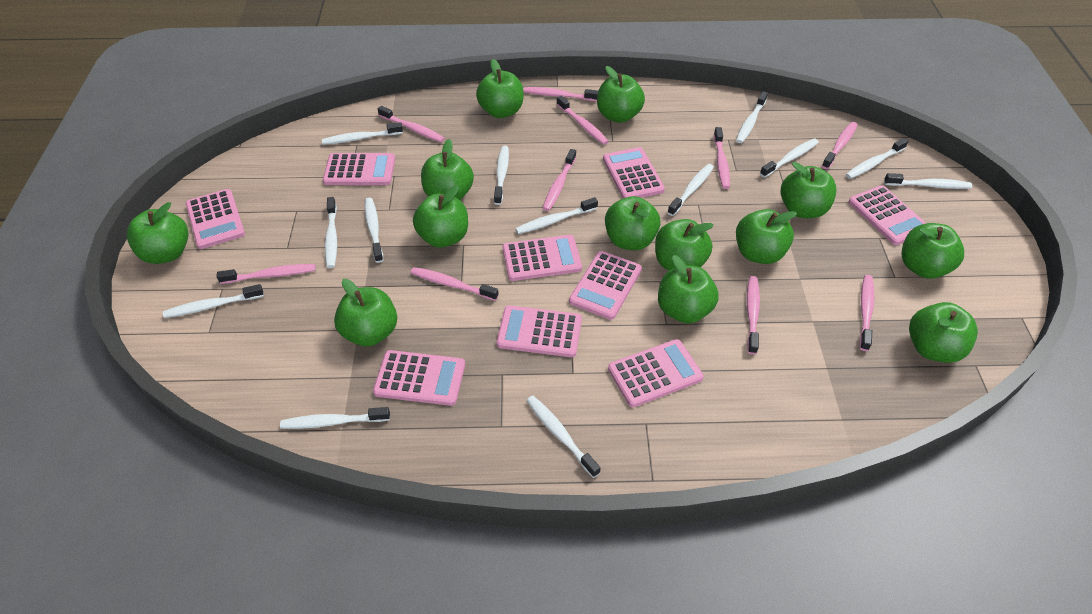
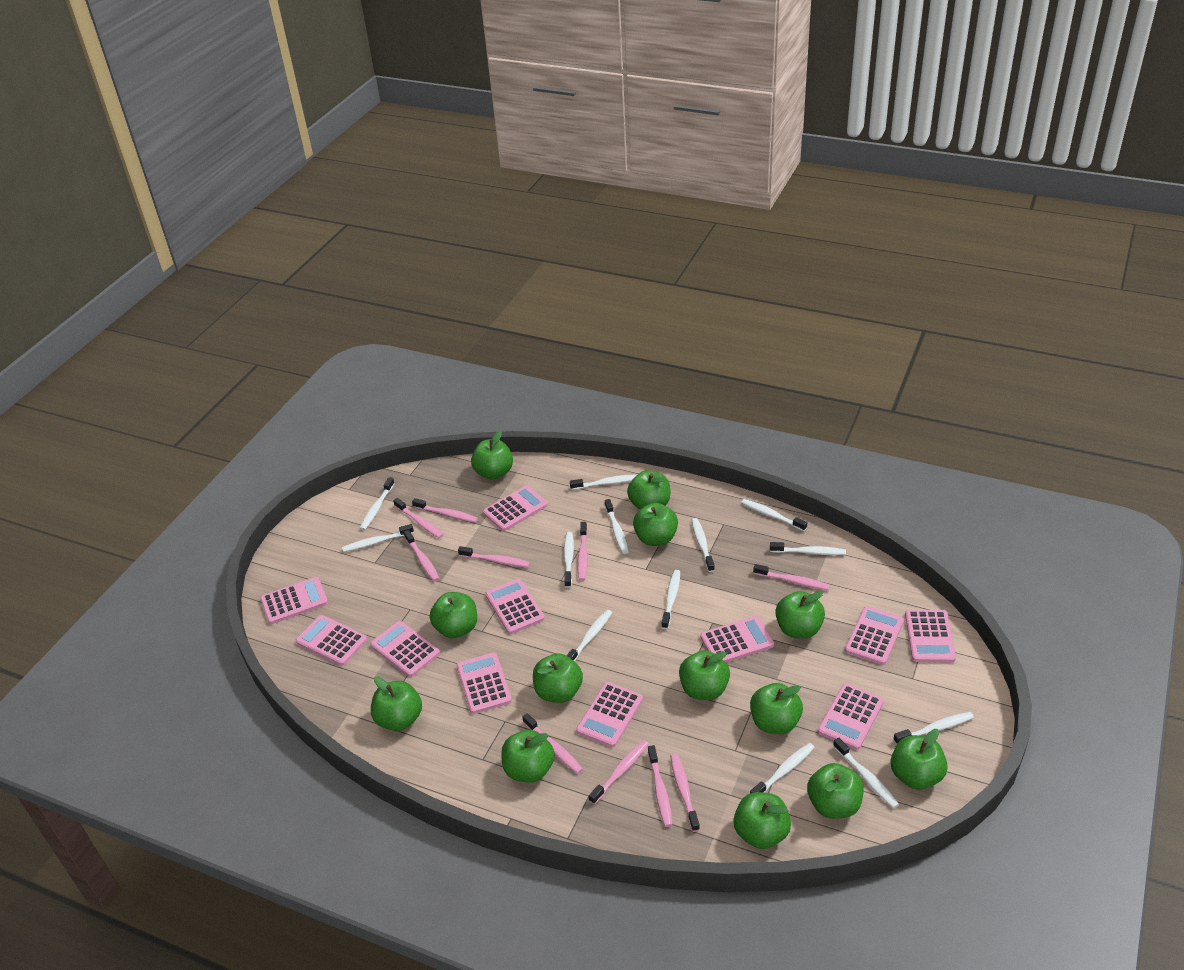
pink calculator: 9 -> 11

